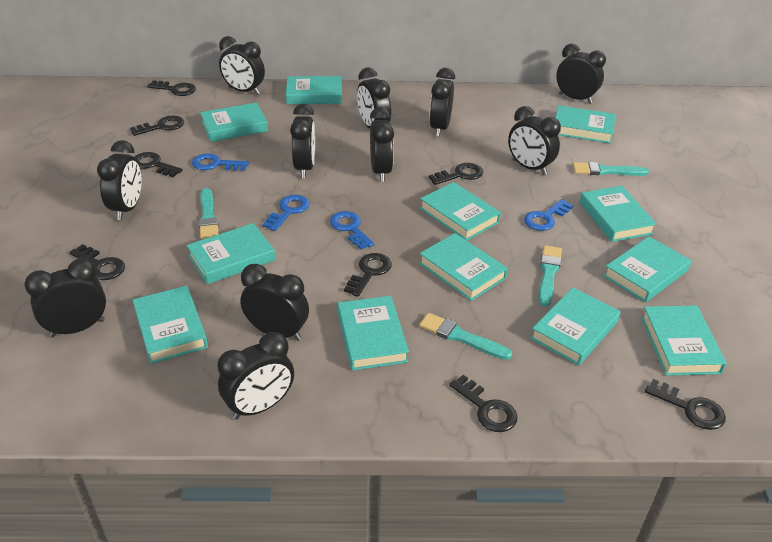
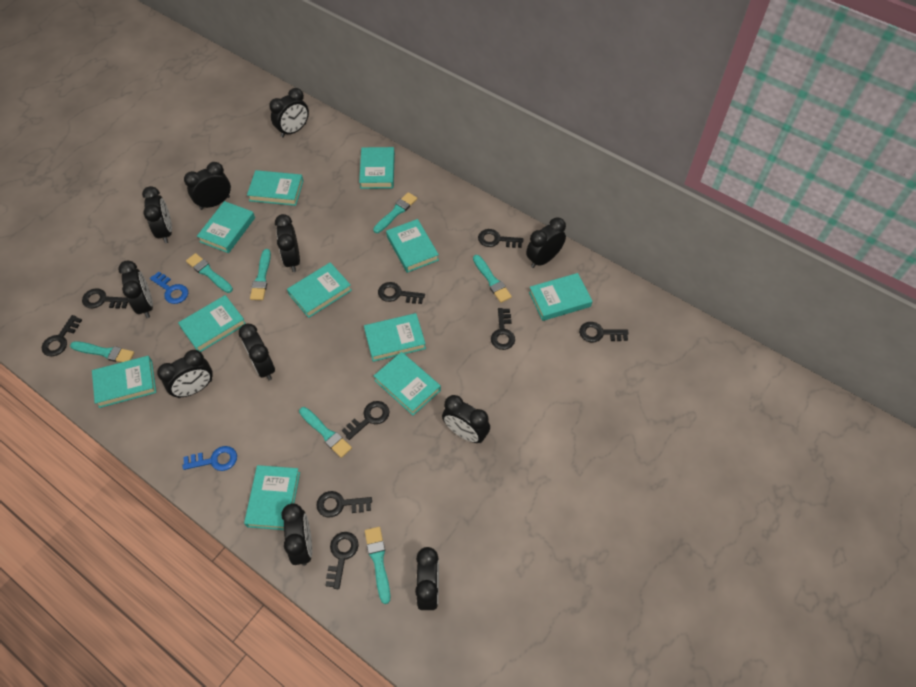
black key: 8 -> 9
blue key: 4 -> 2
turquoise book: 12 -> 11
turquoise brush: 4 -> 7

